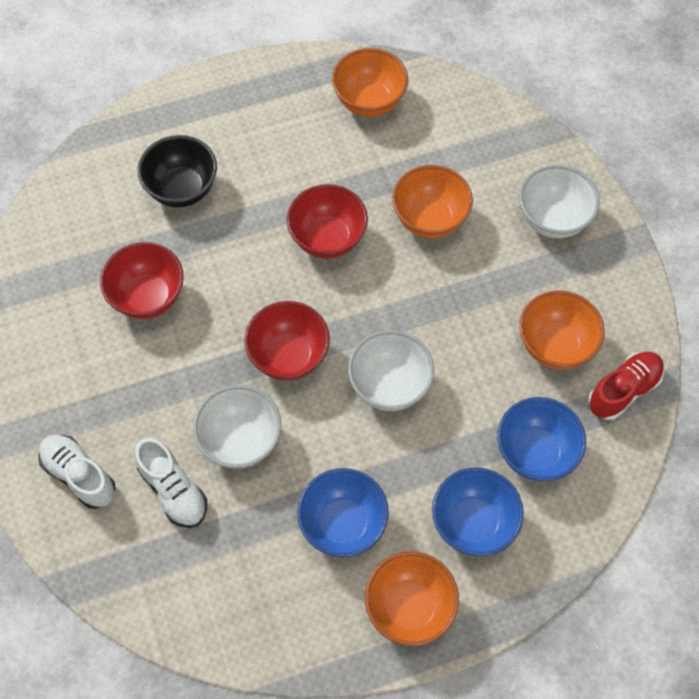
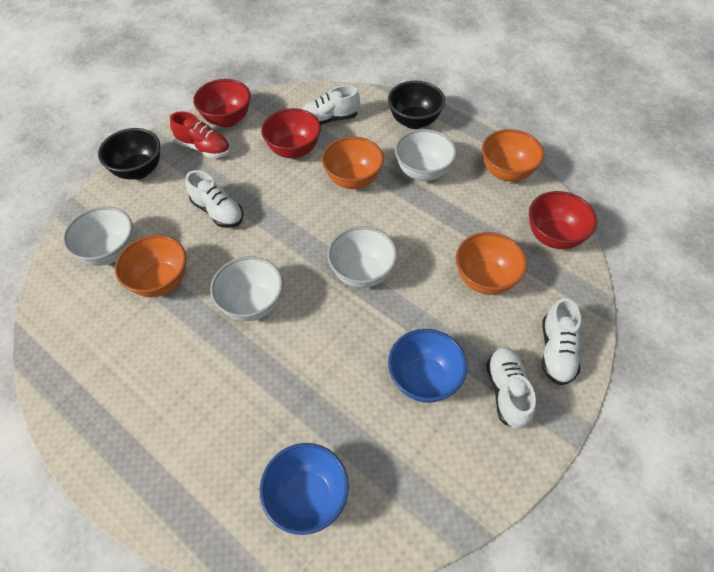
black bowl: 1 -> 2
blue bowl: 3 -> 2
white bowl: 3 -> 4
white shoe: 2 -> 4

